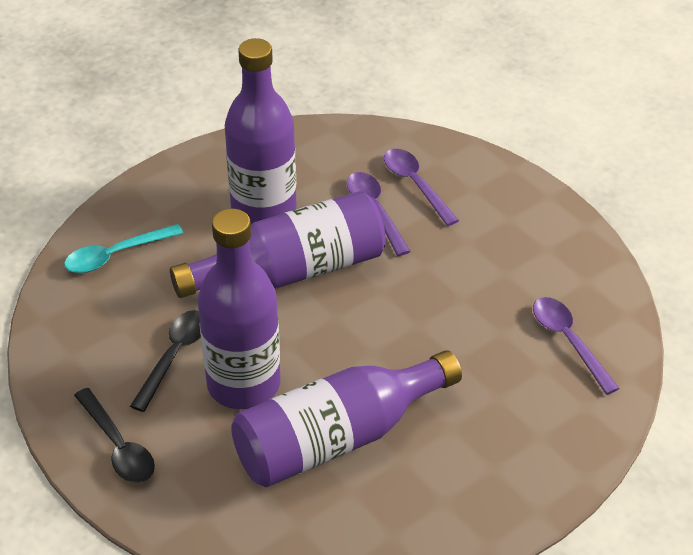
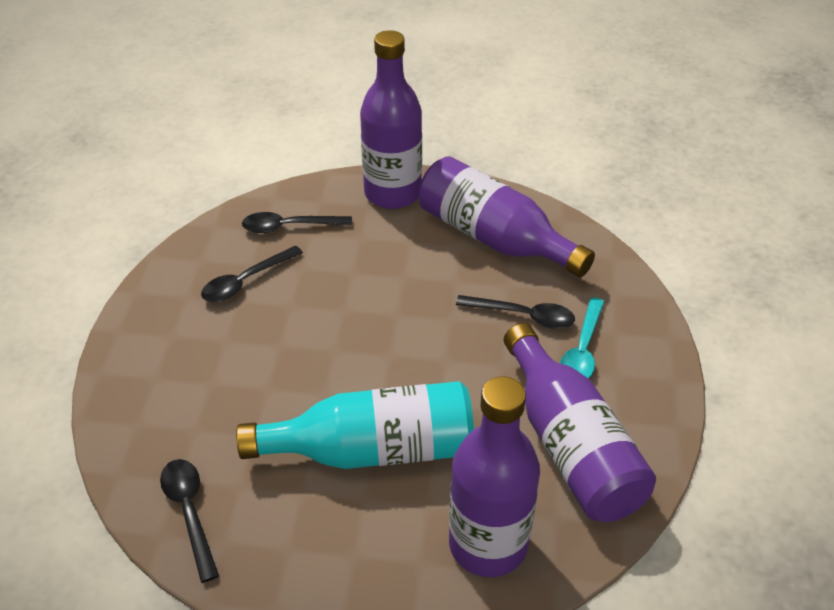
black spoon: 2 -> 4
purple spoon: 3 -> 0
turquoise bottle: 0 -> 1

